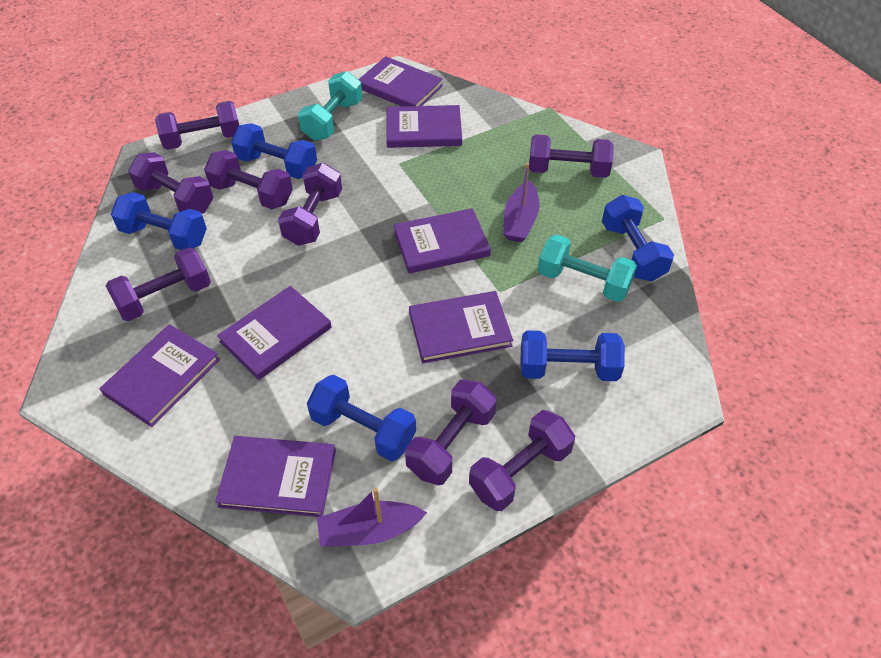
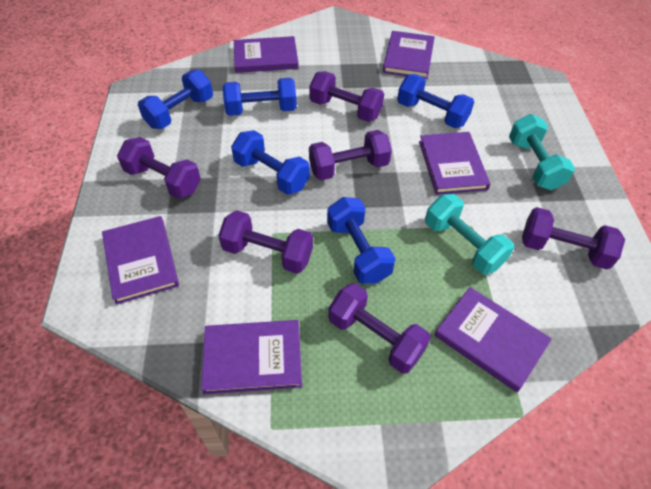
purple boat: 2 -> 0
purple book: 7 -> 6
purple dumbbell: 8 -> 6

